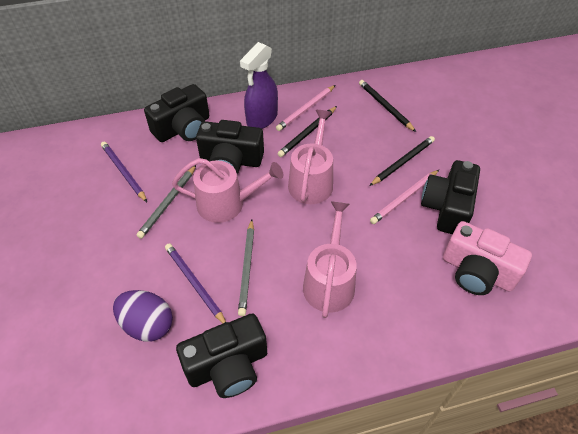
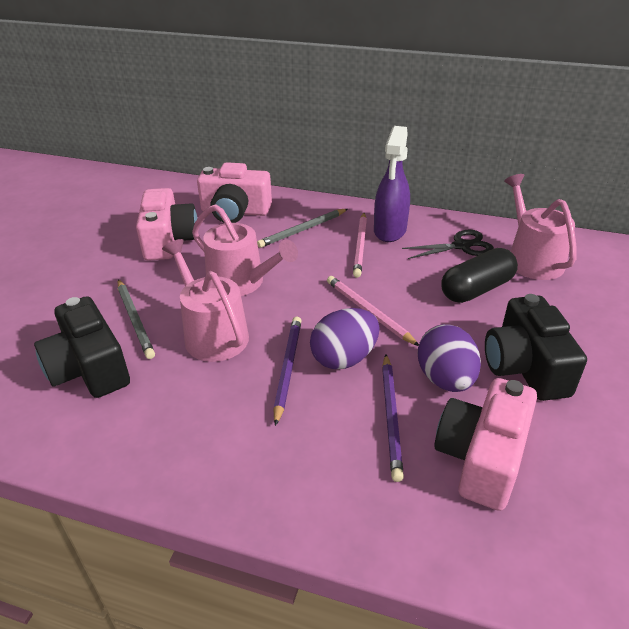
black camera: 4 -> 2
black capsule: 0 -> 1
black pencil: 3 -> 0
black scissors: 0 -> 1
pink camera: 1 -> 3
purple egg: 1 -> 2

